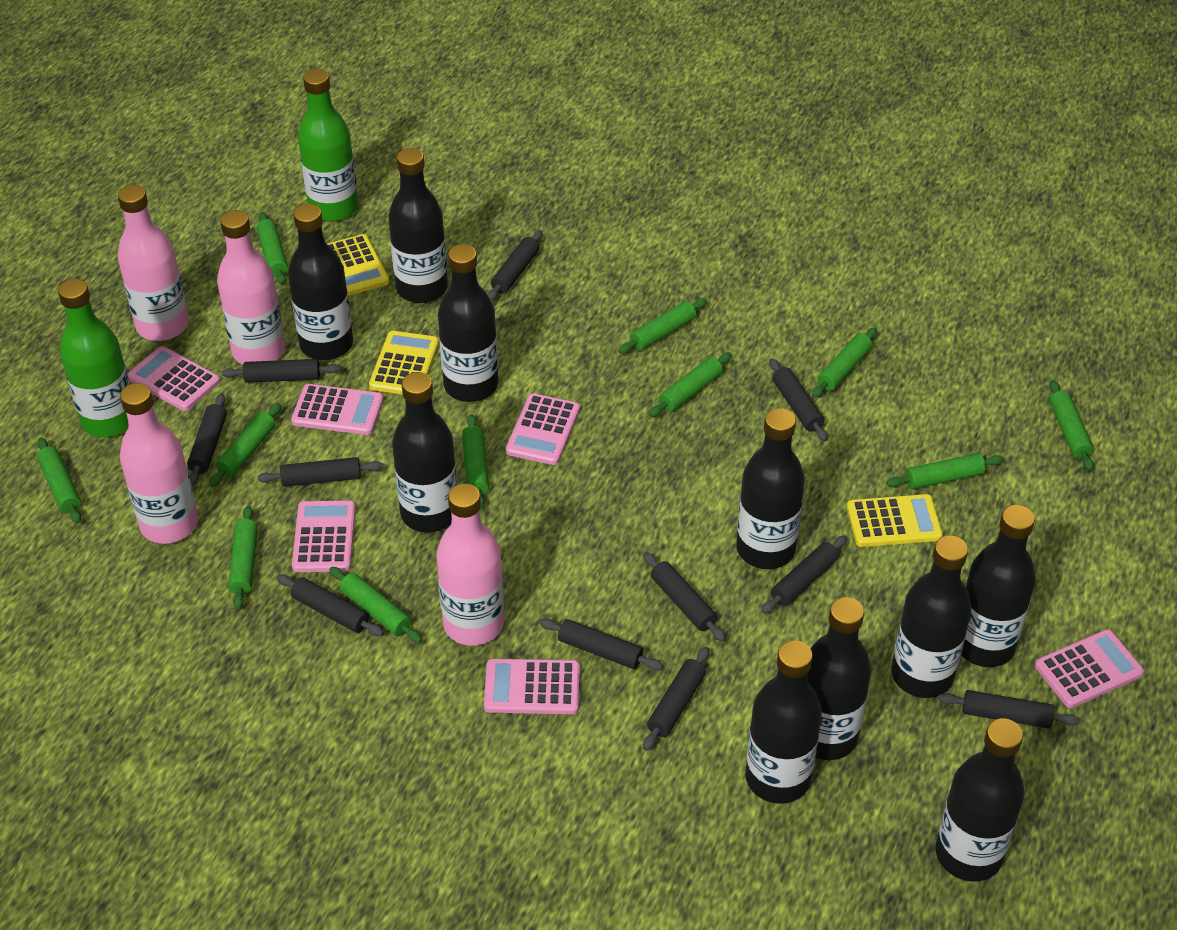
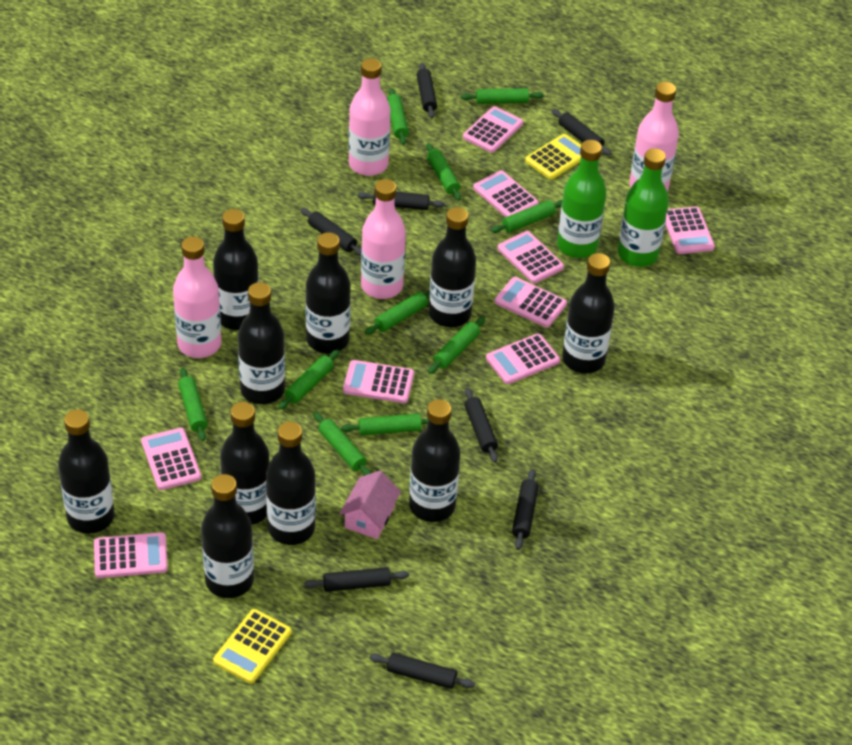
black rolling pin: 11 -> 8
green rolling pin: 11 -> 10
pink calculator: 6 -> 9
pink house: 0 -> 1
yellow calculator: 3 -> 2

